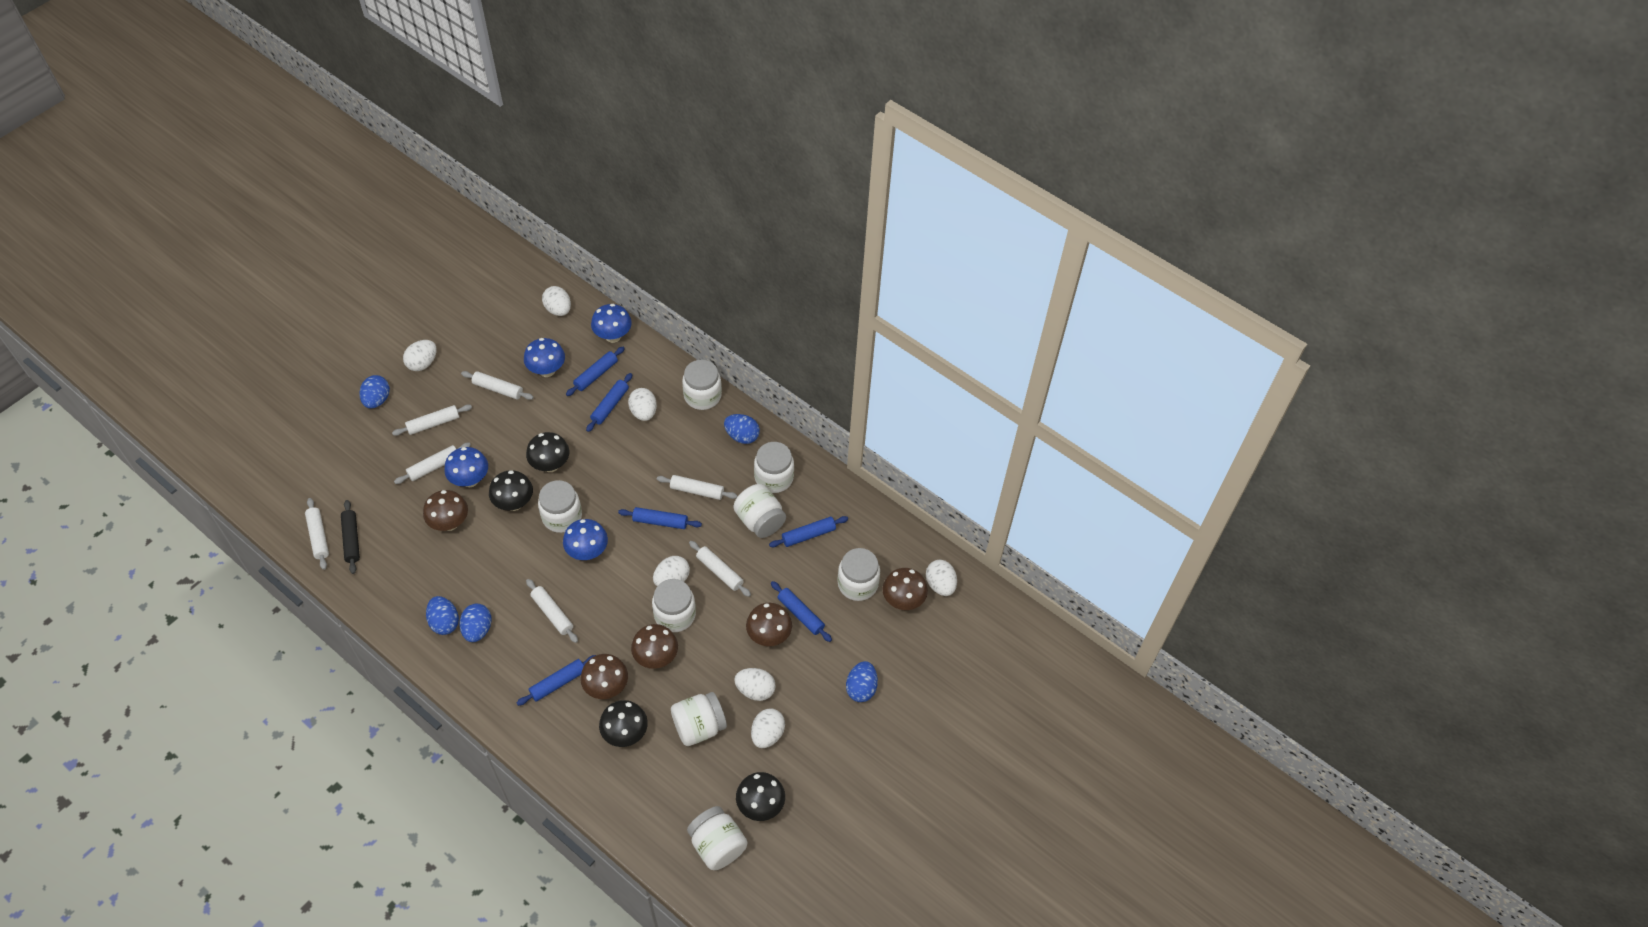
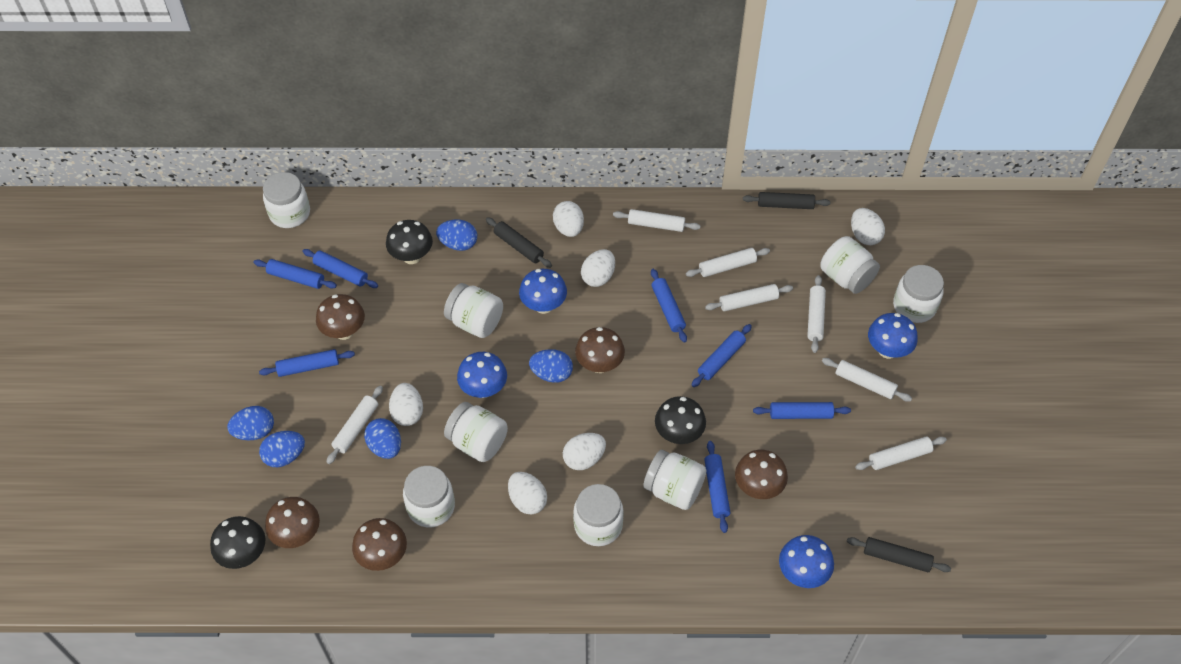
black mushroom: 4 -> 3
black rolling pin: 1 -> 3
blue rolling pin: 6 -> 7
white egg: 7 -> 6

